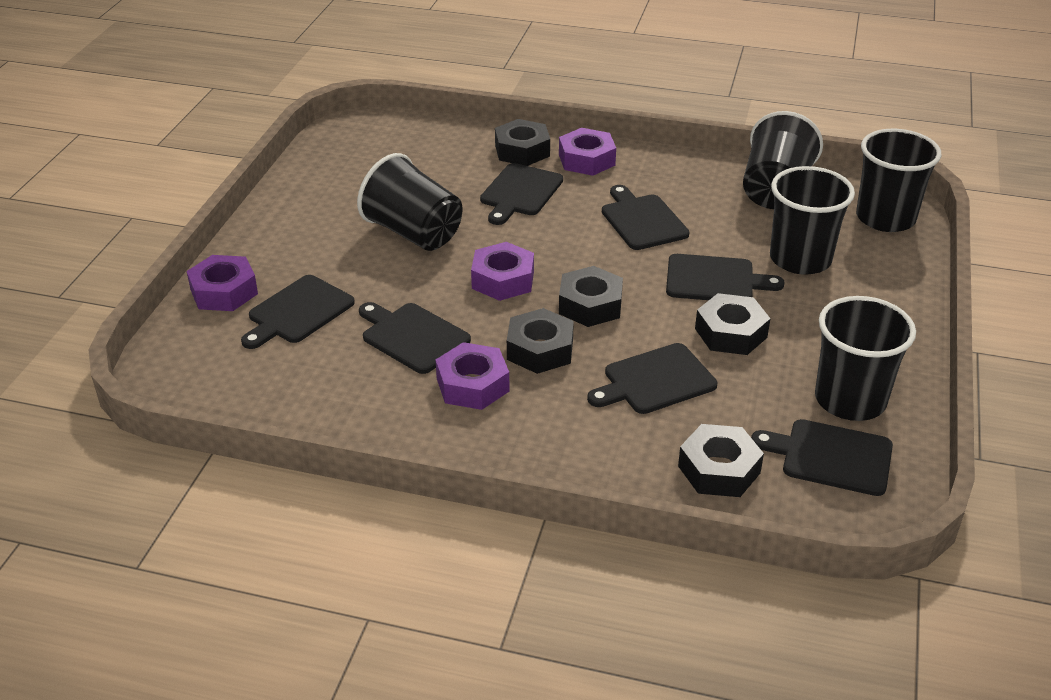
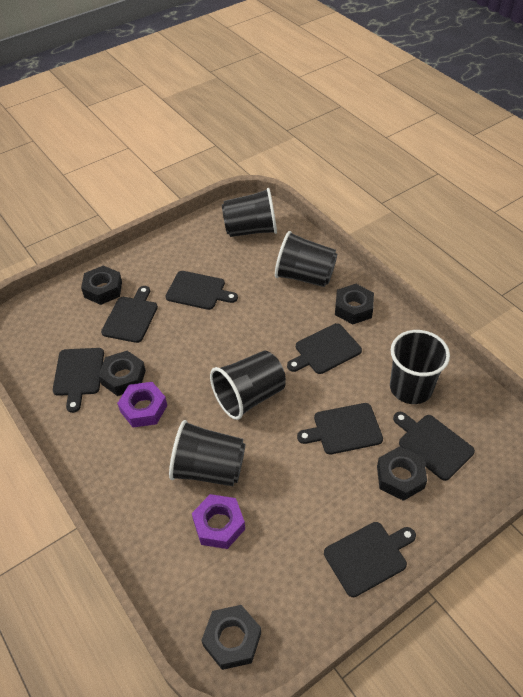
purple nut: 4 -> 2

